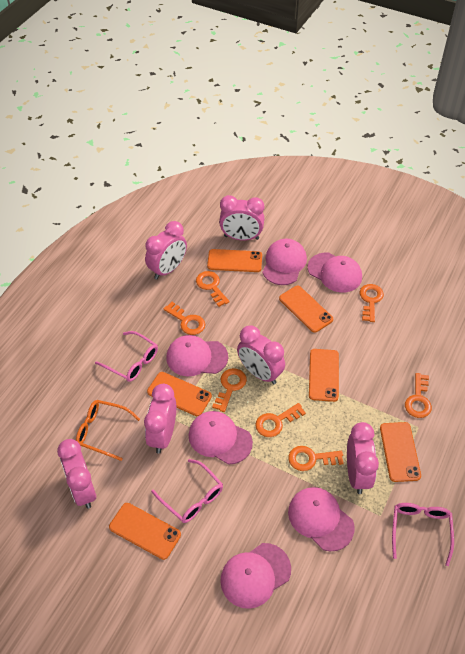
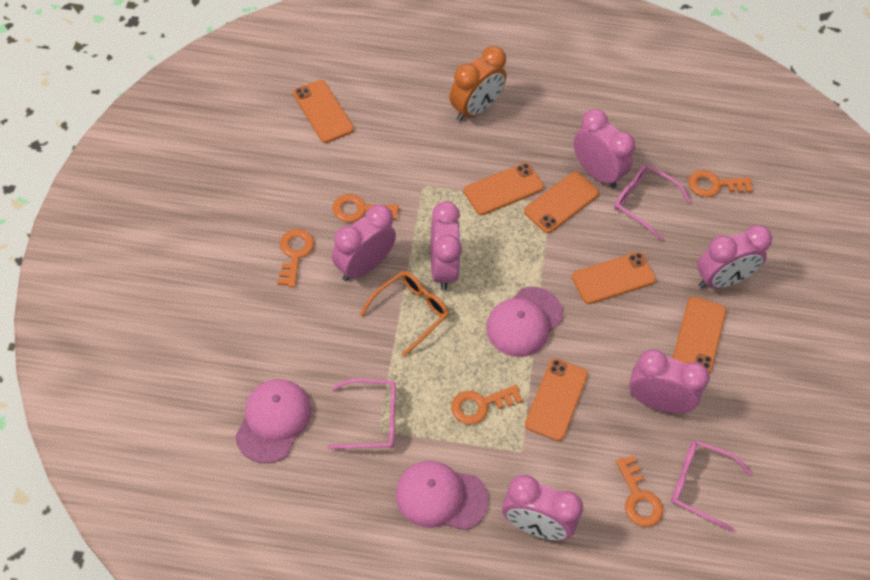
orange clock: 0 -> 1
orange key: 7 -> 5
pink cap: 6 -> 3

